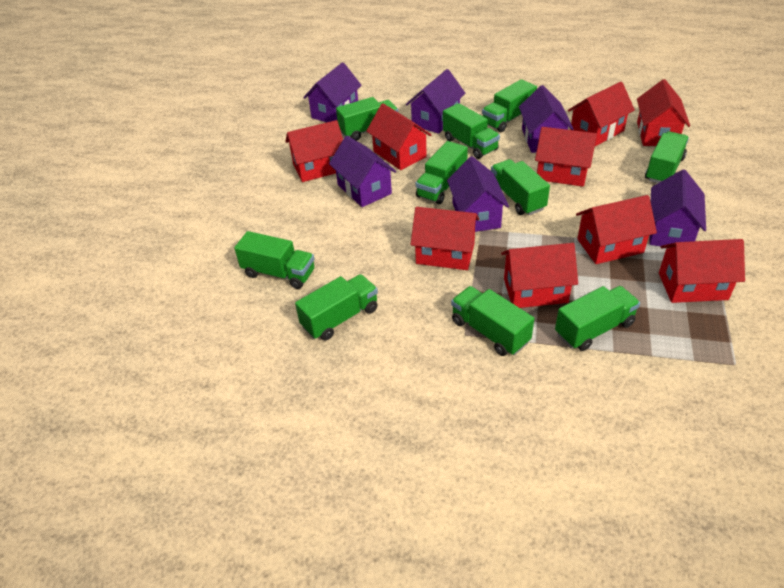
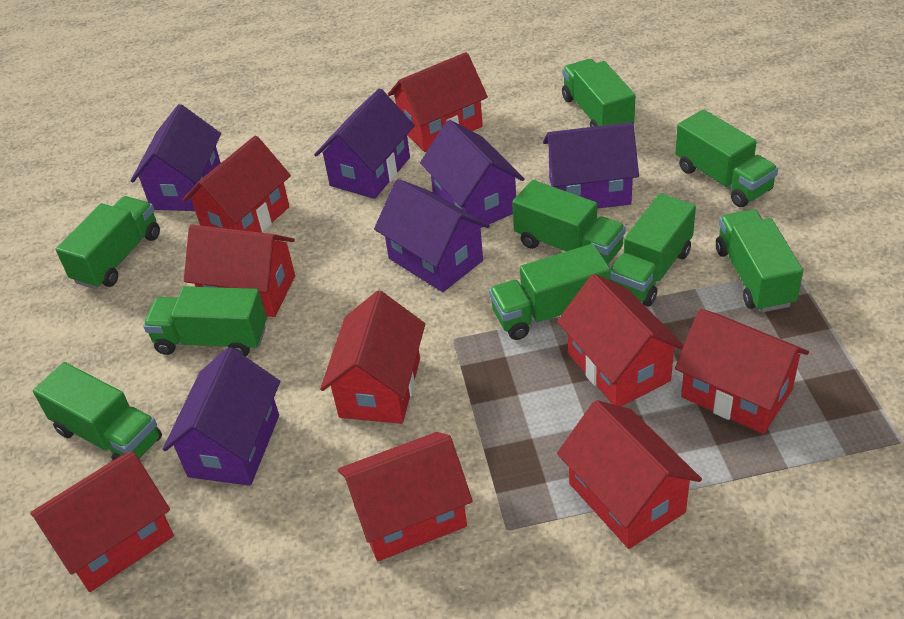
green truck: 10 -> 9

